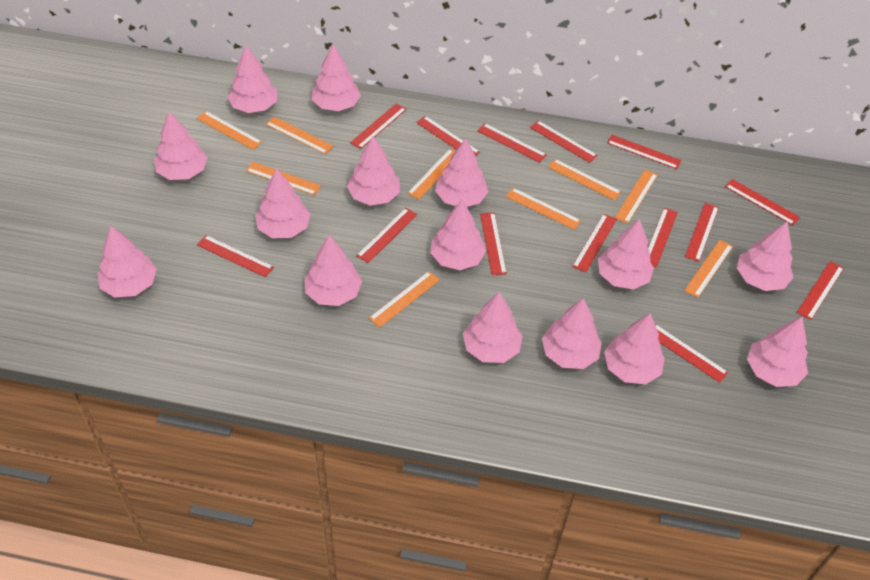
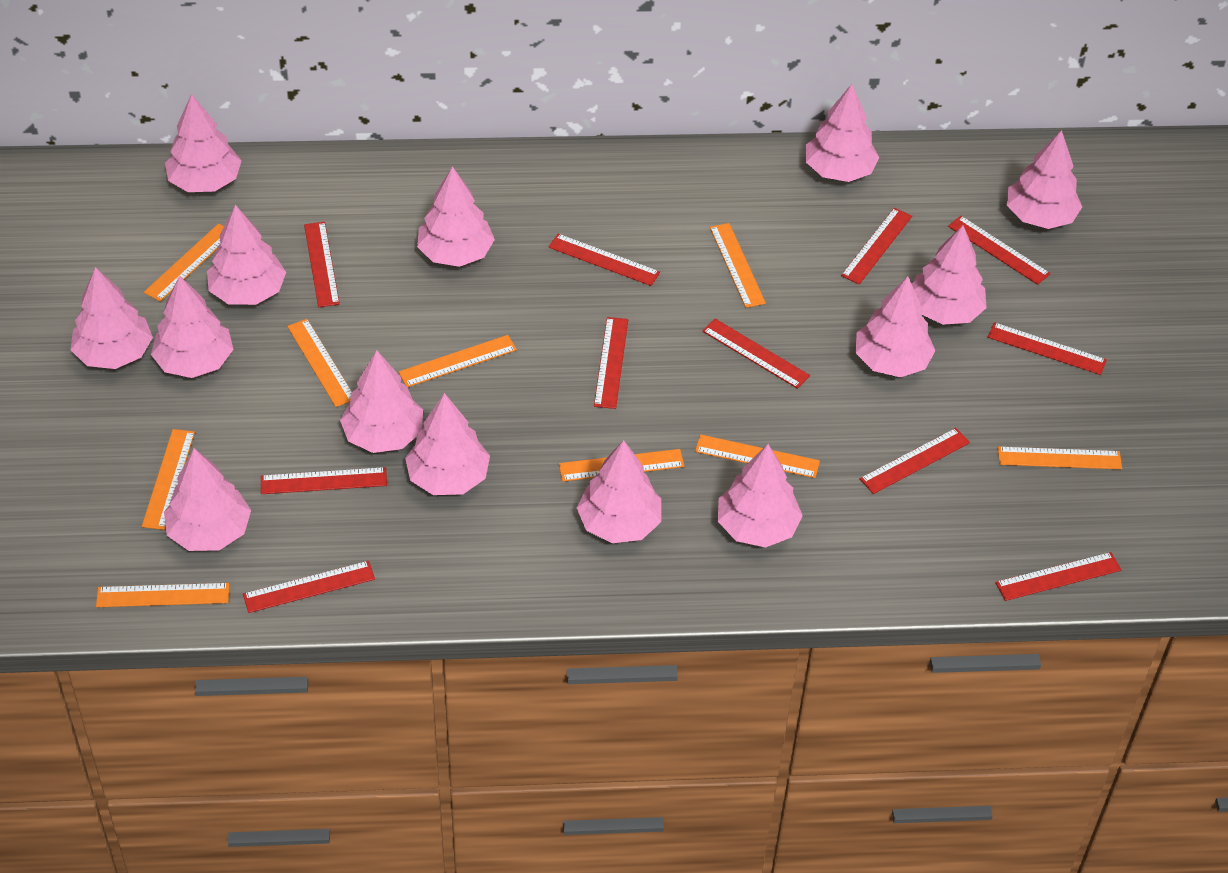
pink tree: 15 -> 14
red ruler: 14 -> 11

